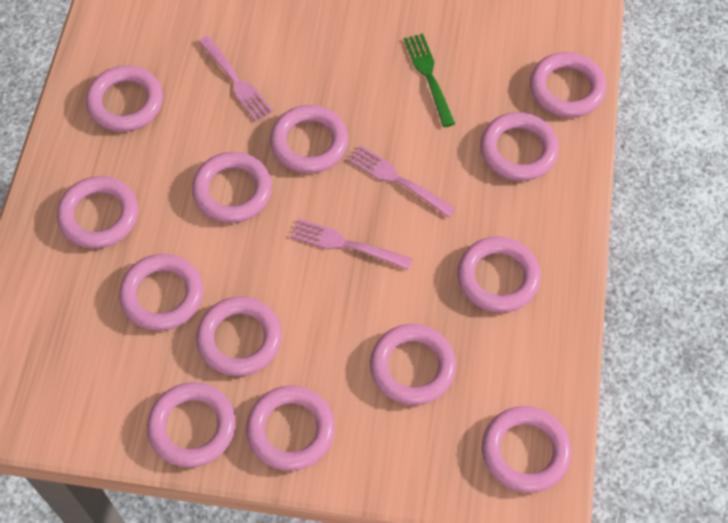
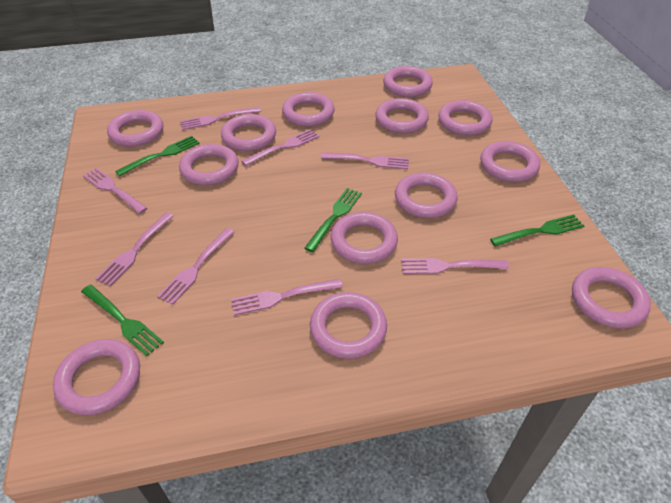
green fork: 1 -> 4
pink fork: 3 -> 8

